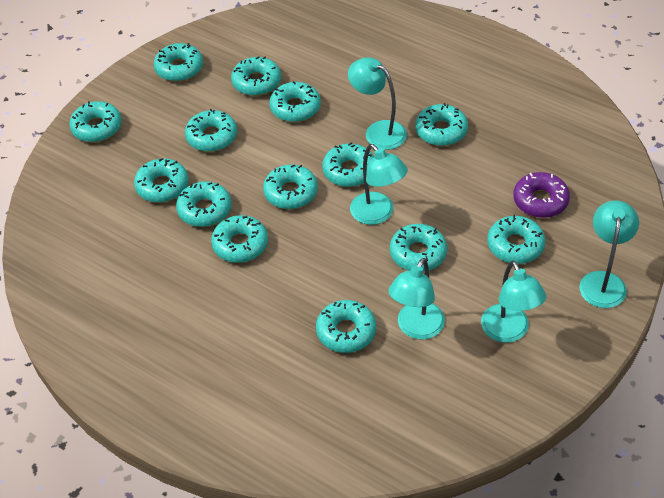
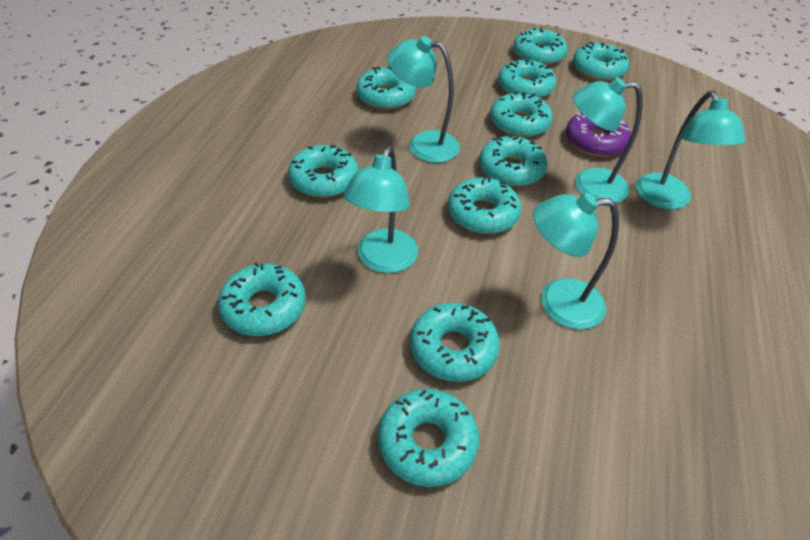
turquoise donut: 14 -> 11

